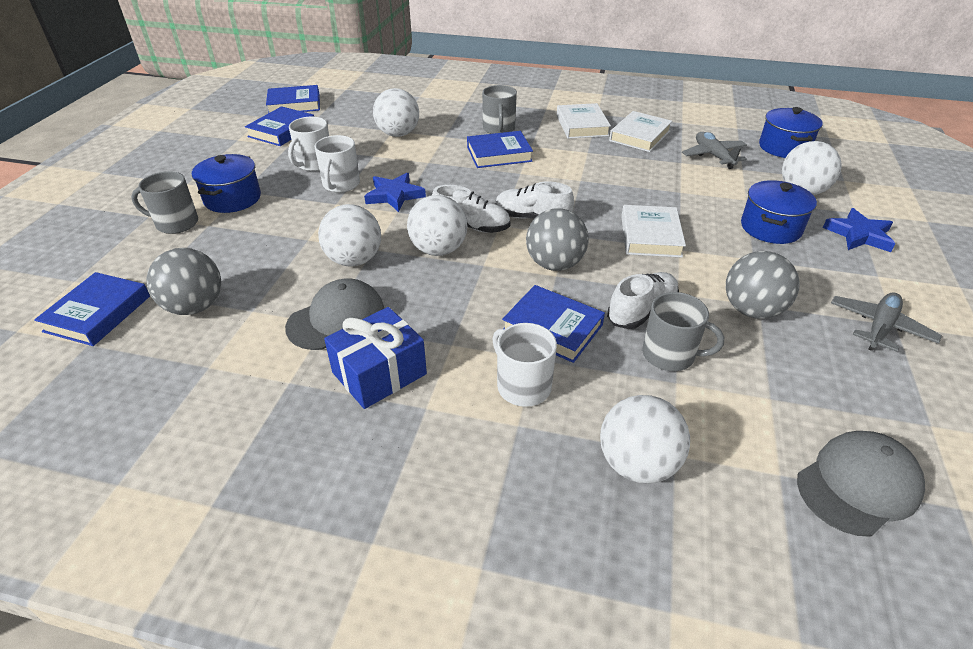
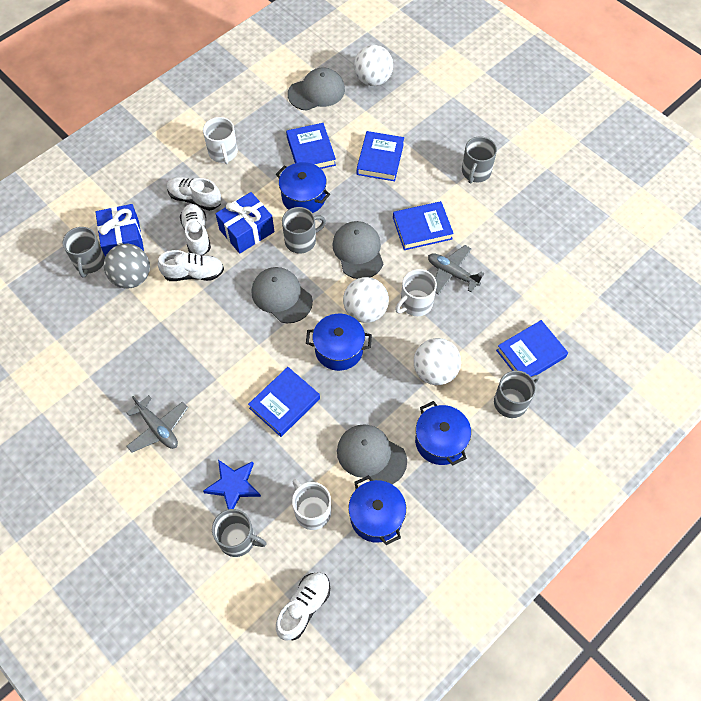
blue gift: 1 -> 2
blue pot: 3 -> 4
blue star: 2 -> 1
grey ball: 3 -> 1
grey cap: 2 -> 4
grey mug: 3 -> 5
white ball: 5 -> 3
white book: 3 -> 0
white shoe: 3 -> 4

